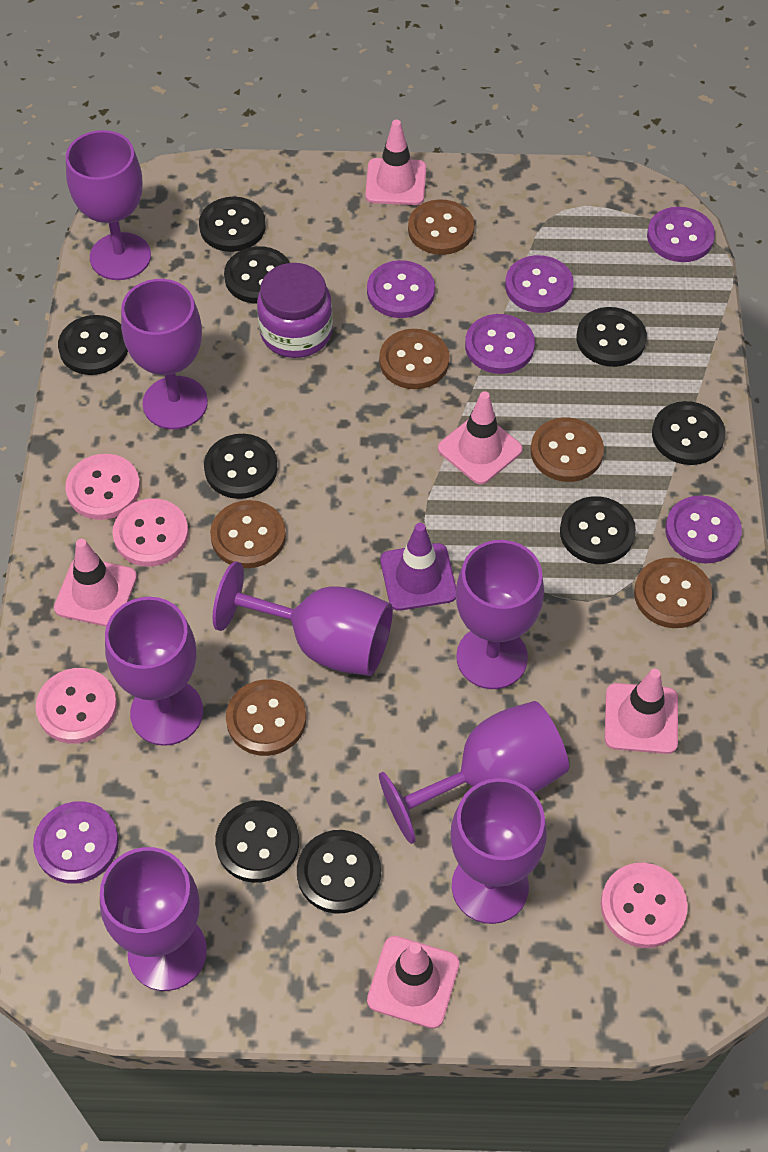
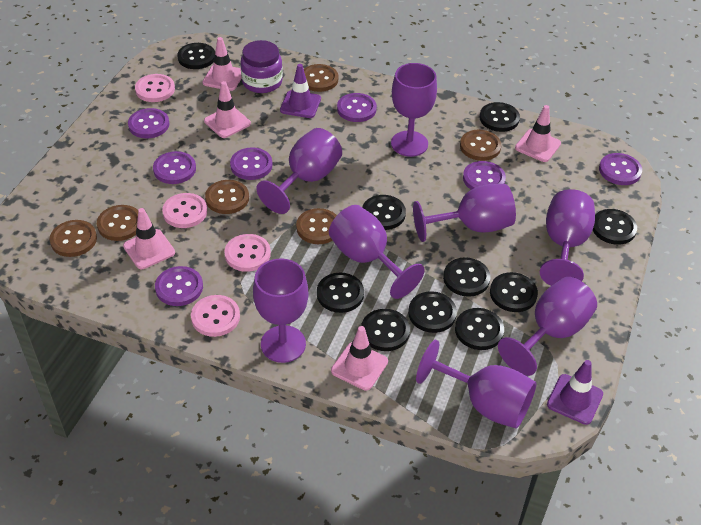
black button: 9 -> 10
purple button: 6 -> 7
purple traffic cone: 1 -> 2

